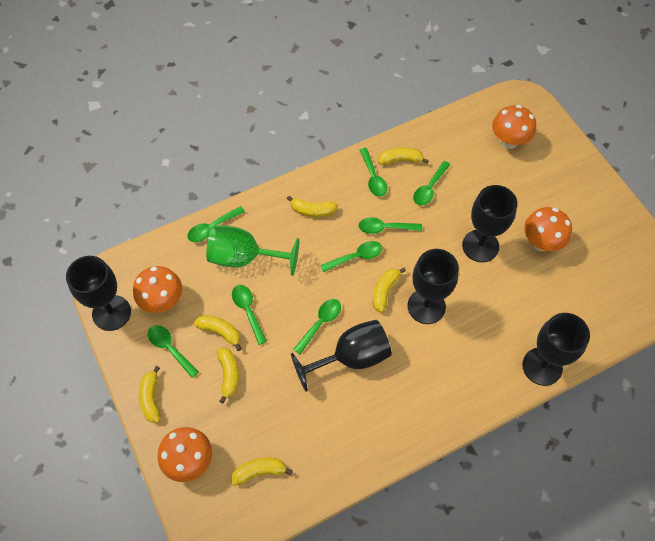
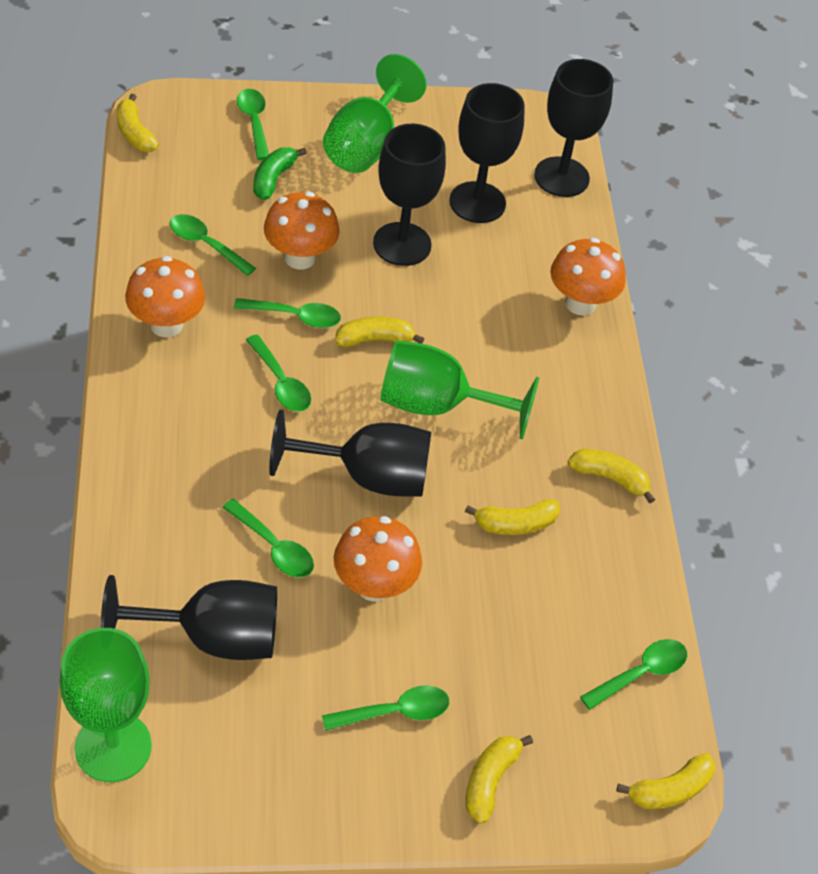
green banana: 0 -> 1
green goblet: 1 -> 3
green spoon: 8 -> 7
yellow banana: 7 -> 6

